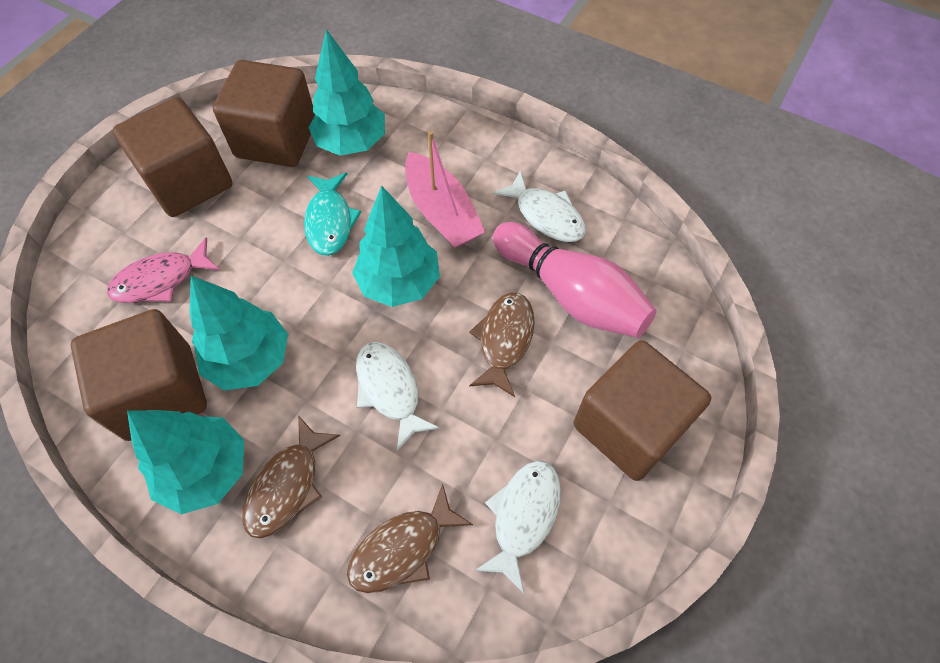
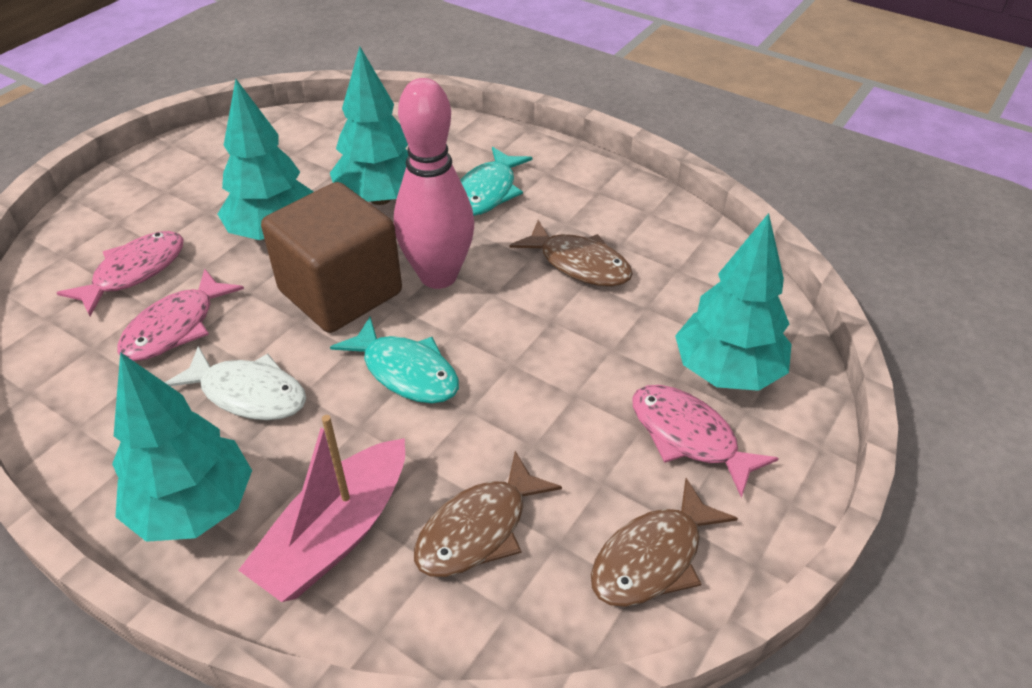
brown cube: 4 -> 1
pink fish: 1 -> 3
turquoise fish: 1 -> 2
white fish: 3 -> 1

